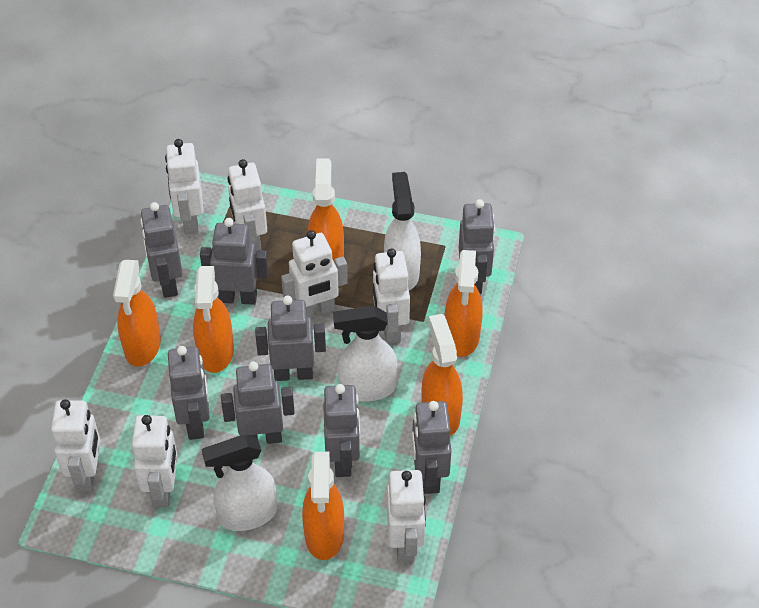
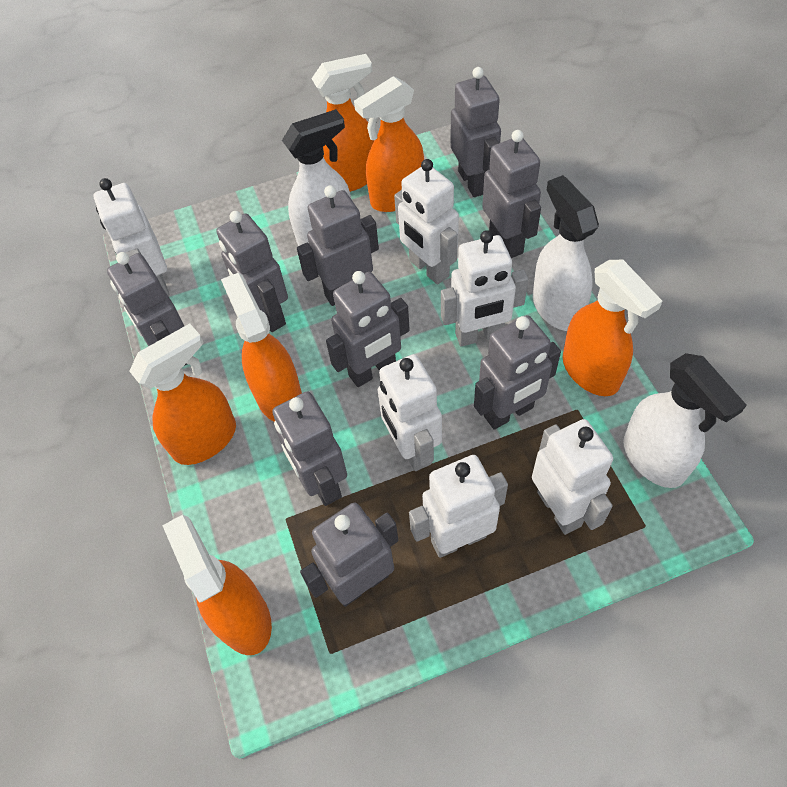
grey robot: 8 -> 9
white robot: 7 -> 6

